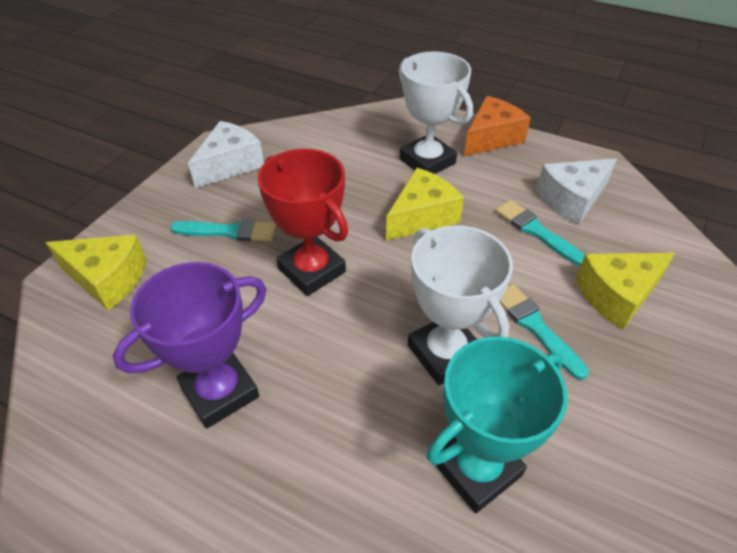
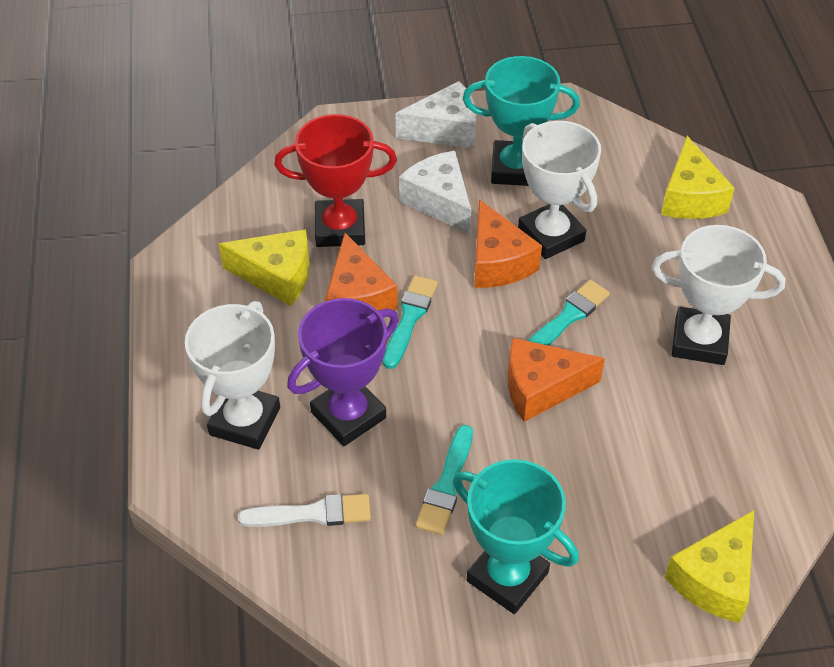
orange cheese: 1 -> 3
turquoise trophy: 1 -> 2
white brush: 0 -> 1
white trophy: 2 -> 3

